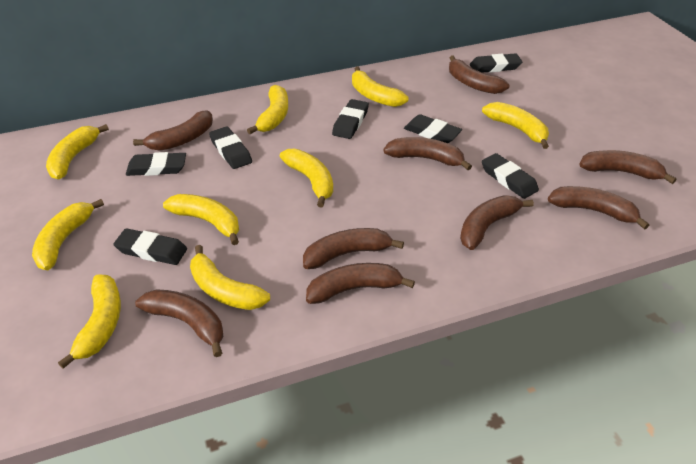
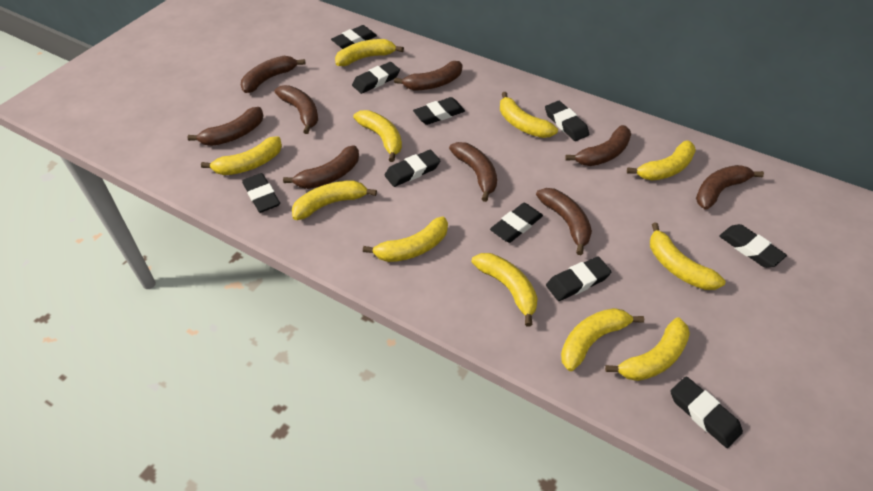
black eraser: 7 -> 10
yellow banana: 9 -> 11

